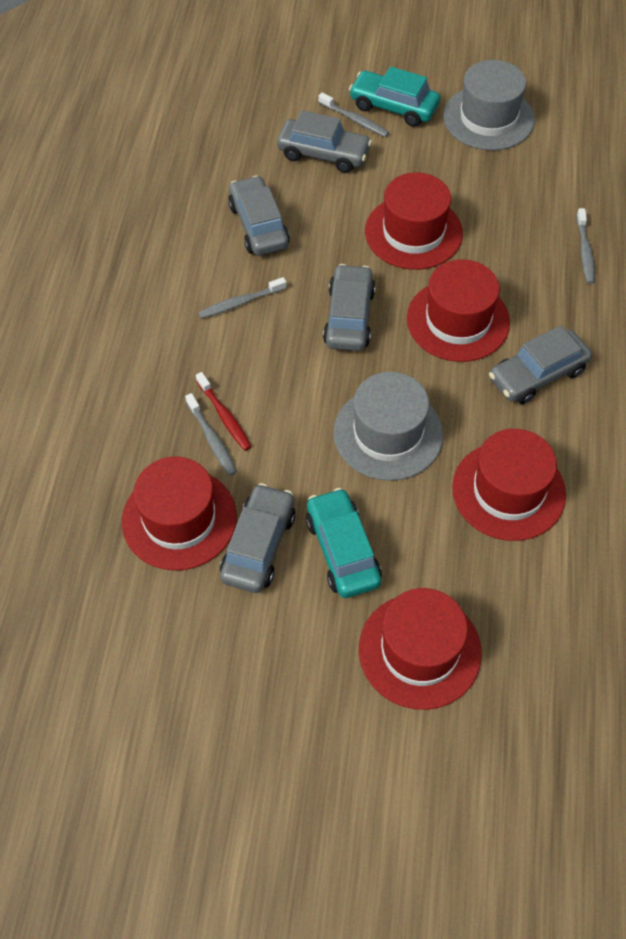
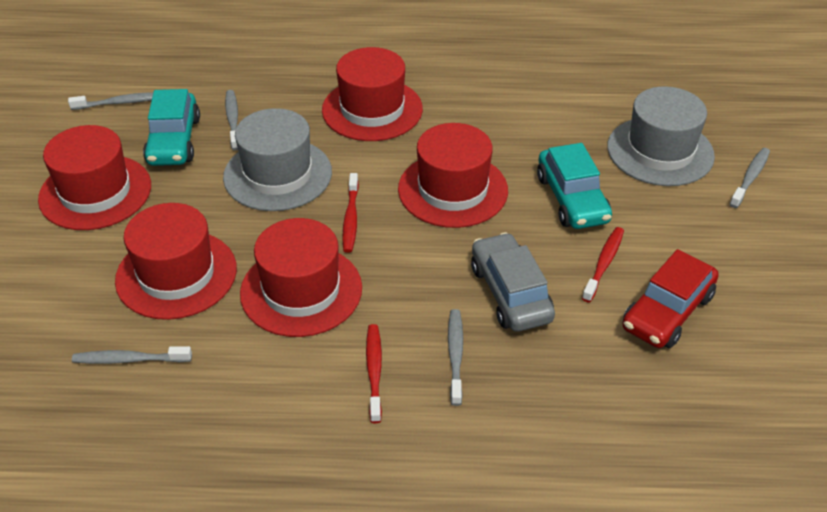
grey car: 5 -> 1
grey toothbrush: 4 -> 5
red car: 0 -> 1
red toothbrush: 1 -> 3

